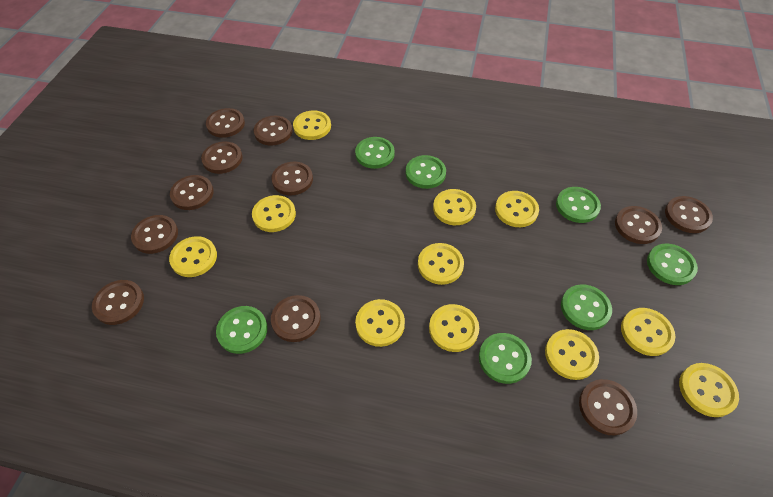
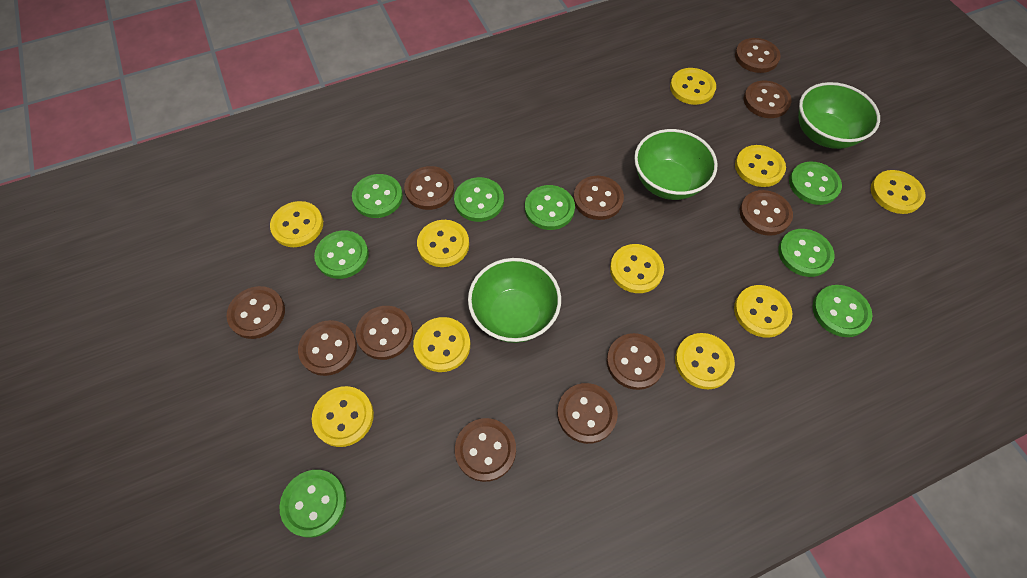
green bowl: 0 -> 3
green button: 7 -> 8
yellow button: 11 -> 10

